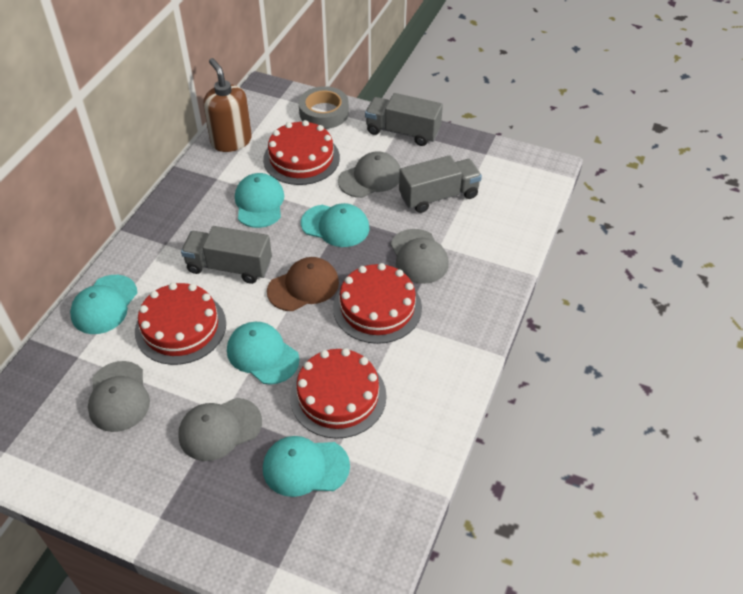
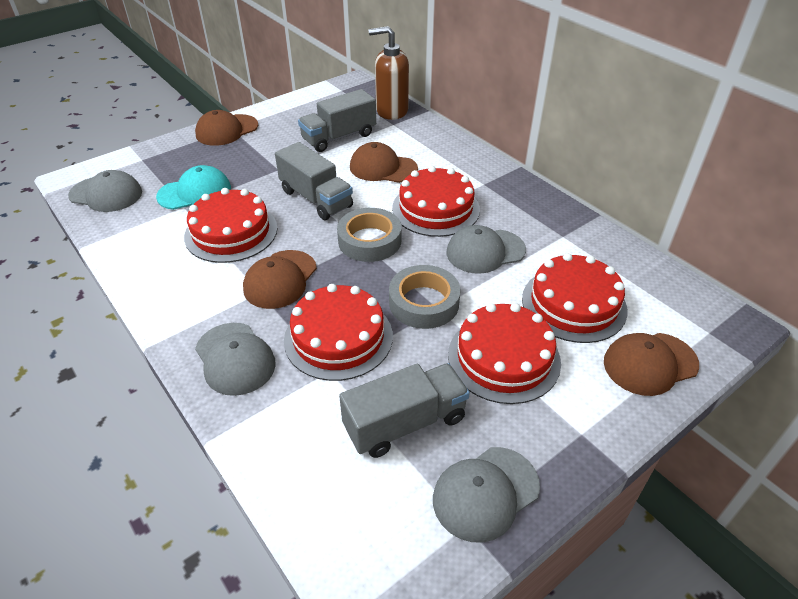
brown cap: 1 -> 4
grey tape: 1 -> 2
red cake: 4 -> 5
turquoise cap: 5 -> 1

